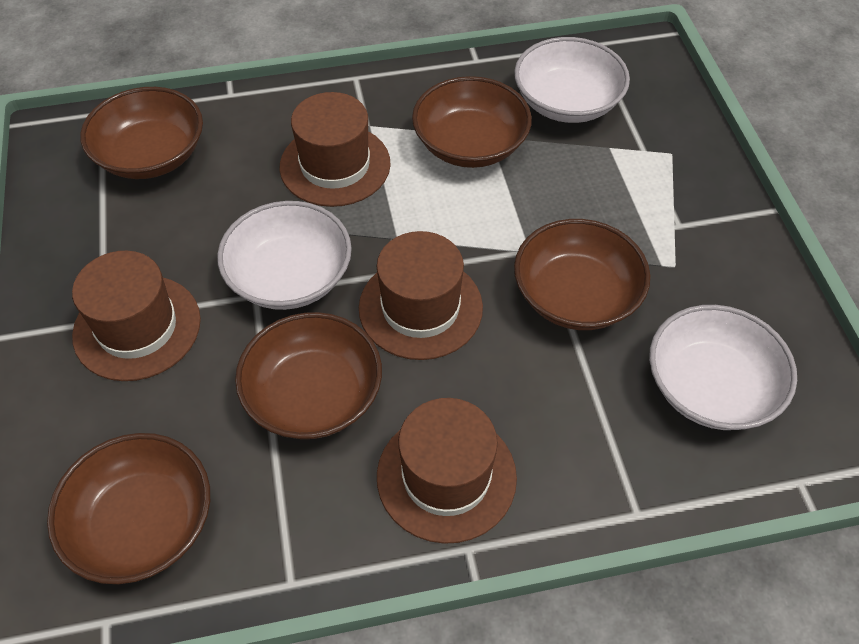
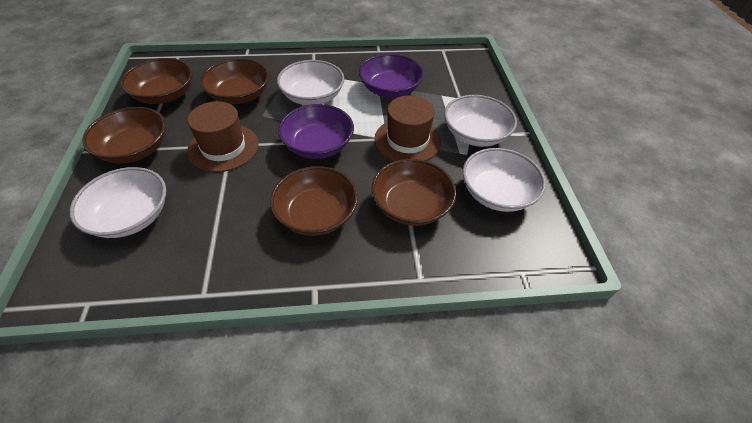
brown hat: 4 -> 2
purple bowl: 0 -> 2
white bowl: 3 -> 4

